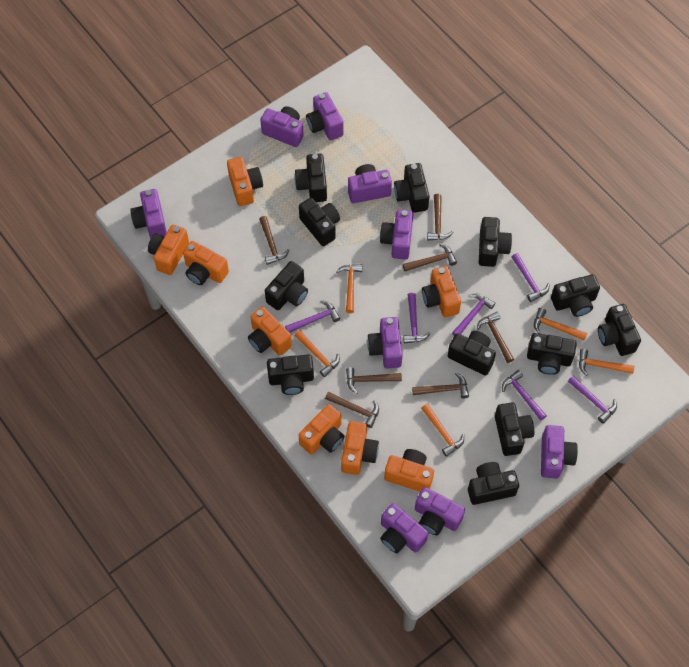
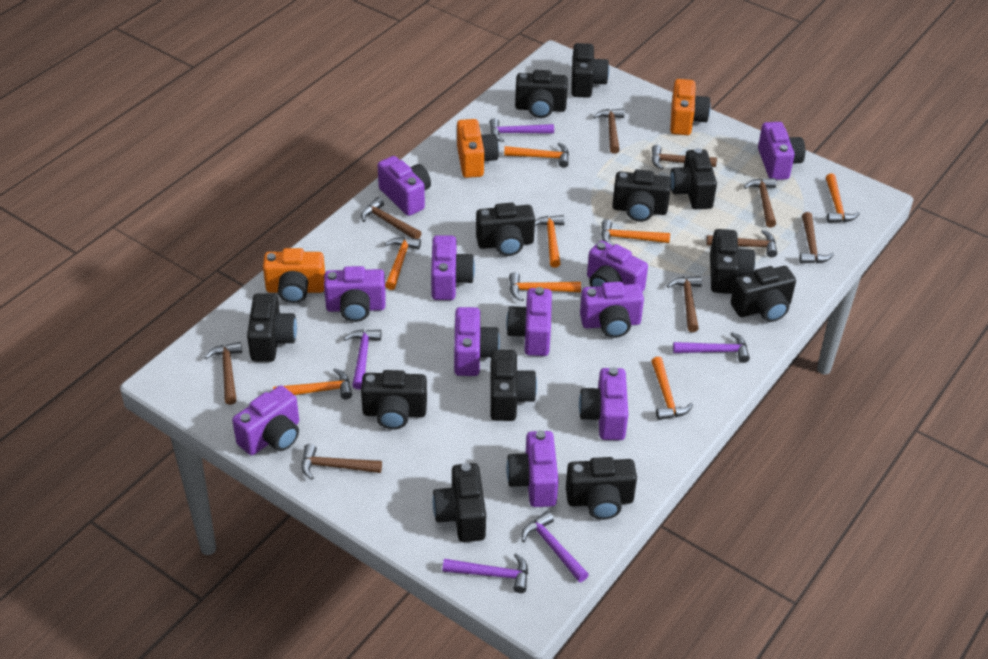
brown hammer: 7 -> 9
orange camera: 8 -> 3
orange hammer: 5 -> 8
purple camera: 9 -> 11
purple hammer: 6 -> 5

